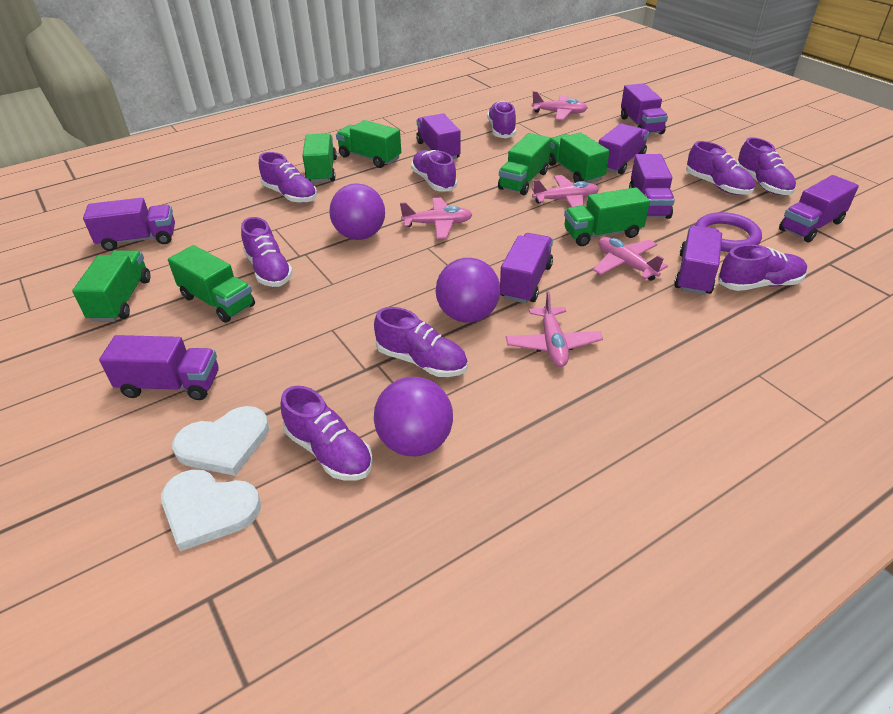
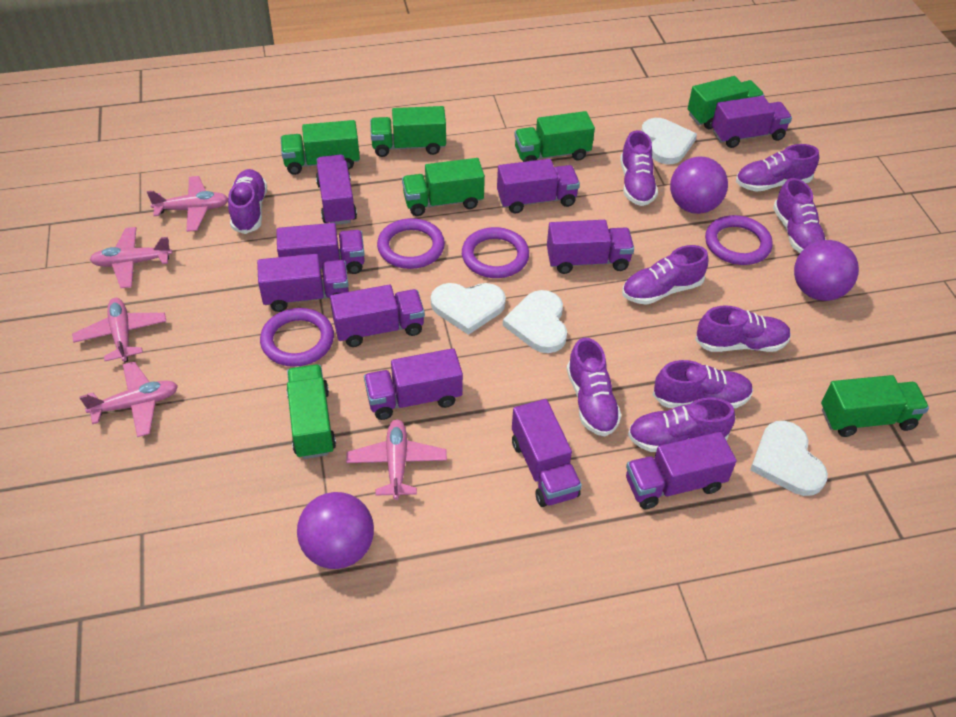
purple ring: 1 -> 4
purple truck: 9 -> 10
white heart: 2 -> 4

